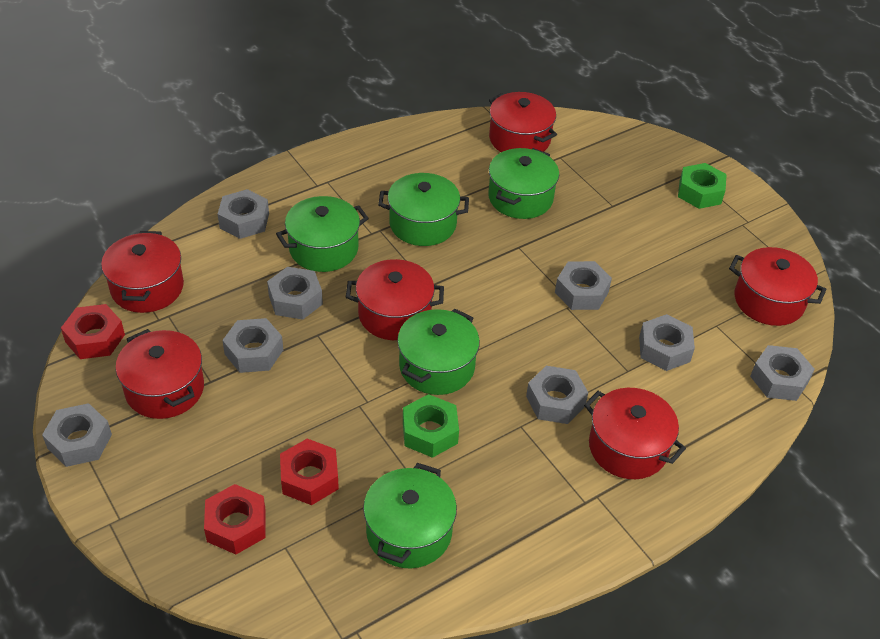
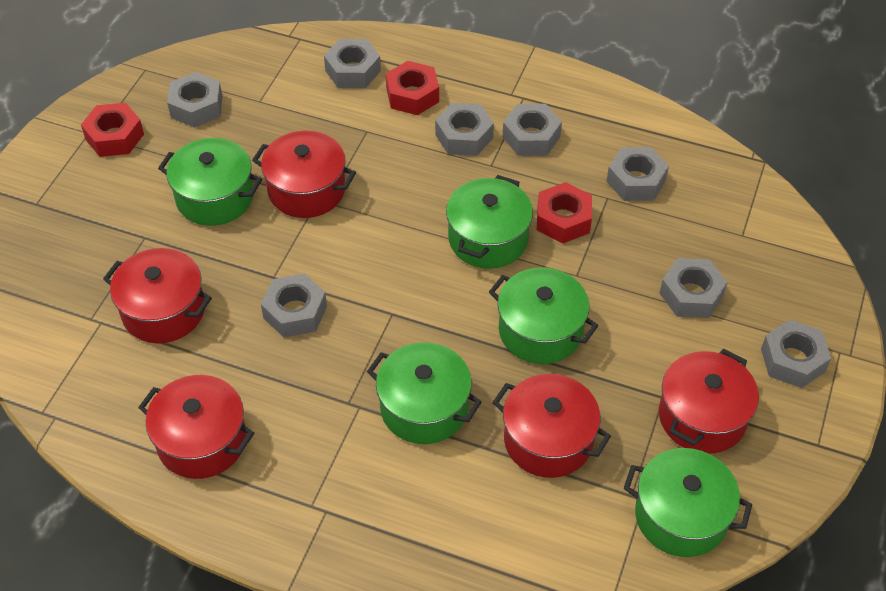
green nut: 2 -> 0
red pot: 6 -> 5

